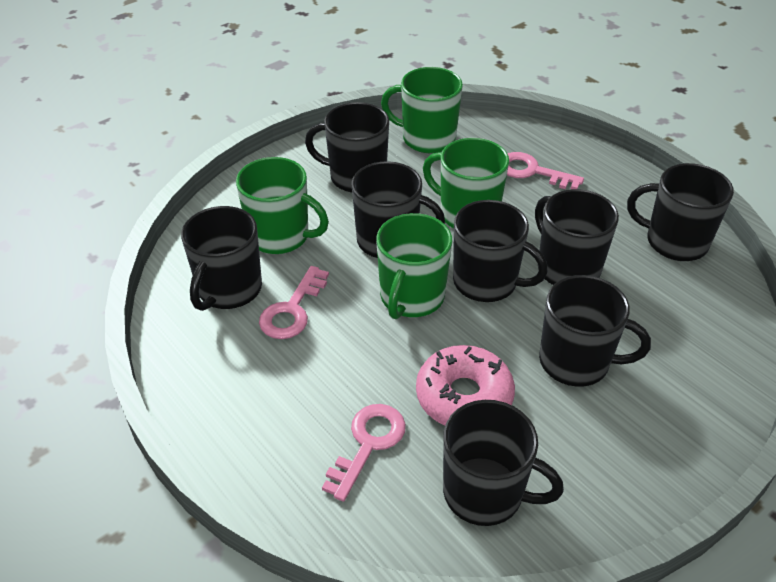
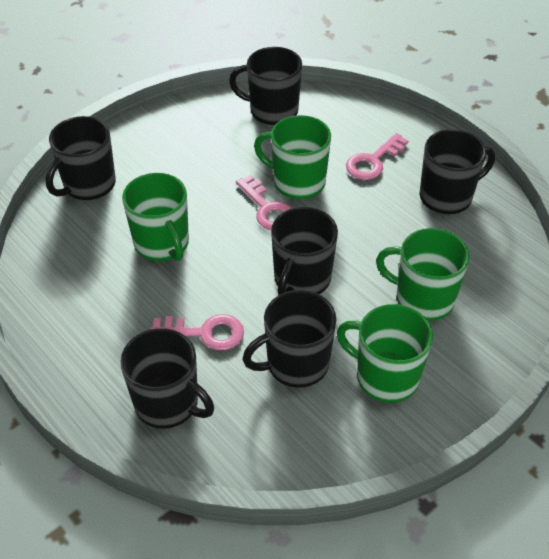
black mug: 8 -> 6
pink donut: 1 -> 0

